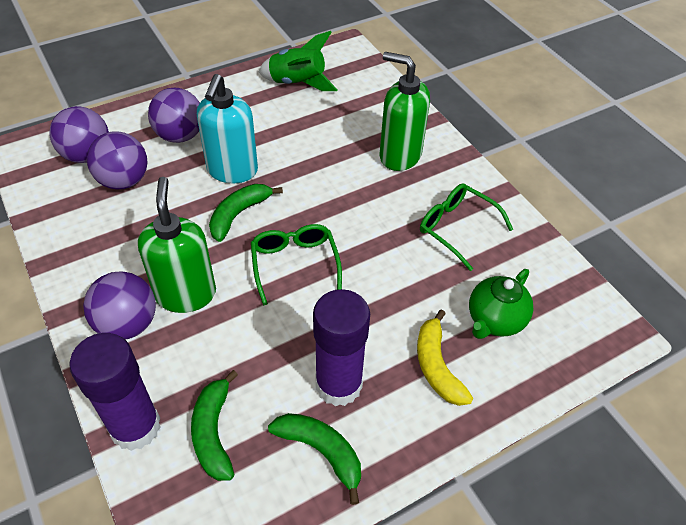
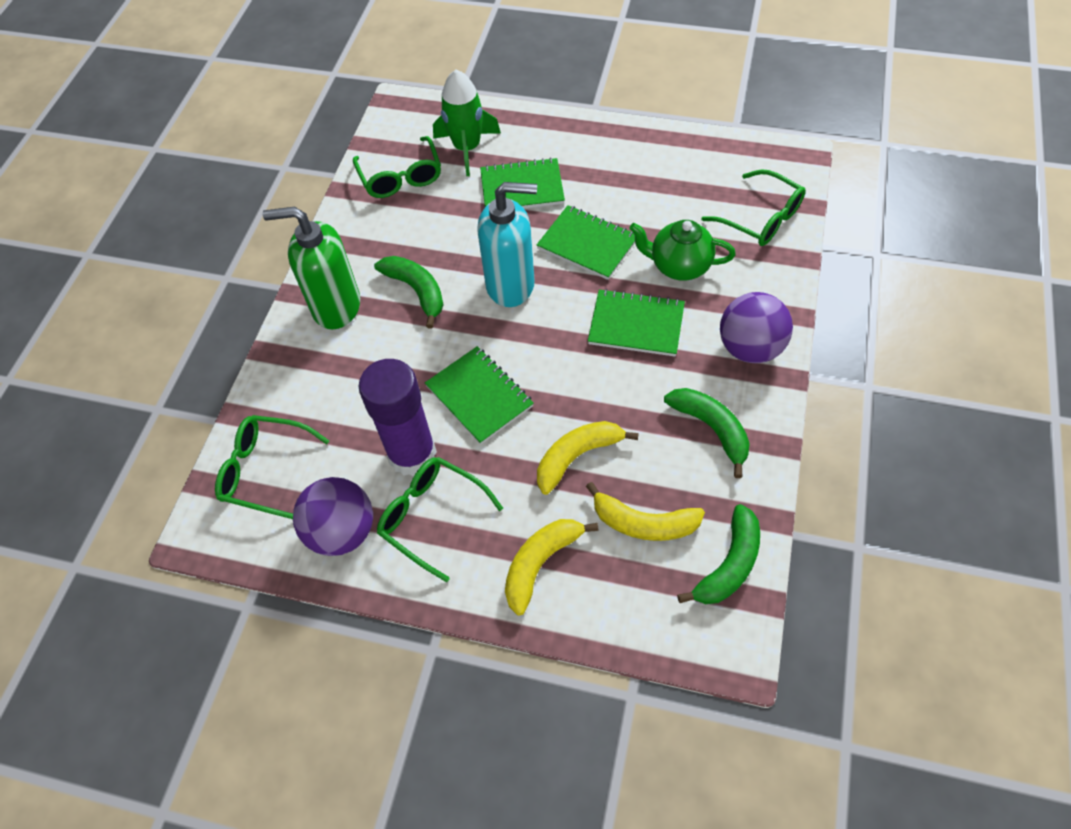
green glasses: 2 -> 4
green notebook: 0 -> 4
green soap dispenser: 2 -> 1
purple ball: 4 -> 2
purple glue stick: 2 -> 1
yellow banana: 1 -> 3

